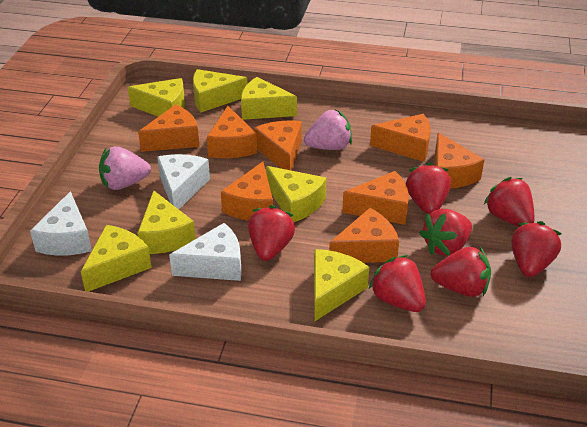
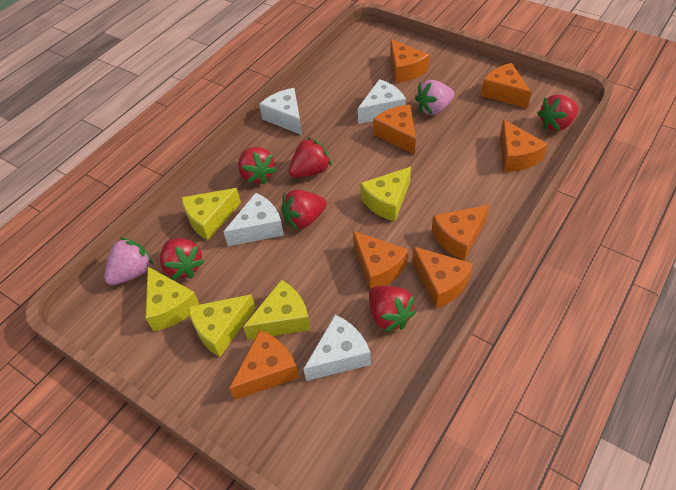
red strawberry: 7 -> 6
white cheese: 3 -> 4
yellow cheese: 7 -> 5

